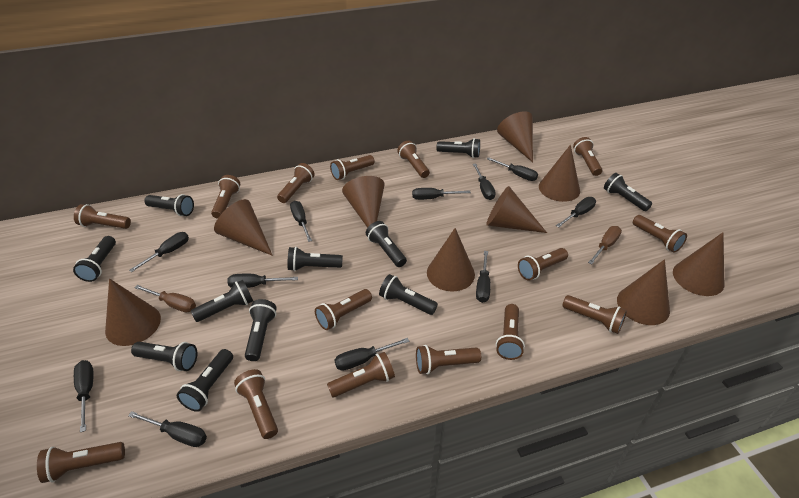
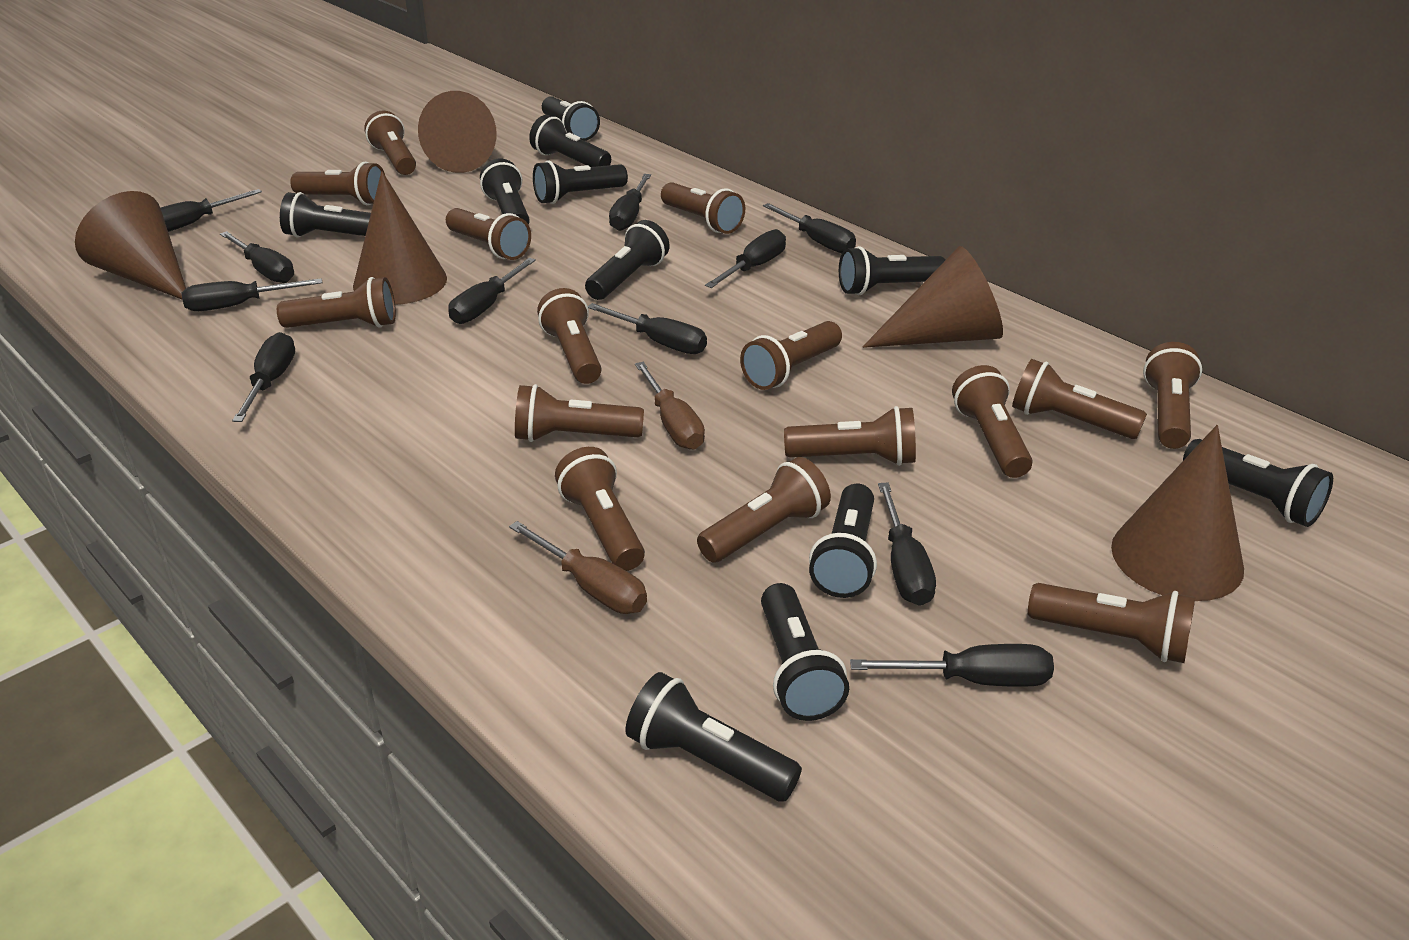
brown cone: 9 -> 5

